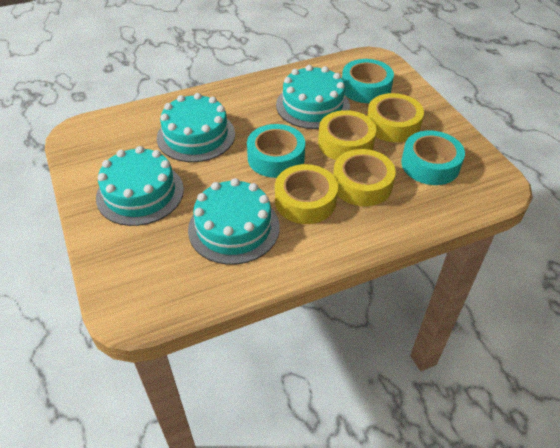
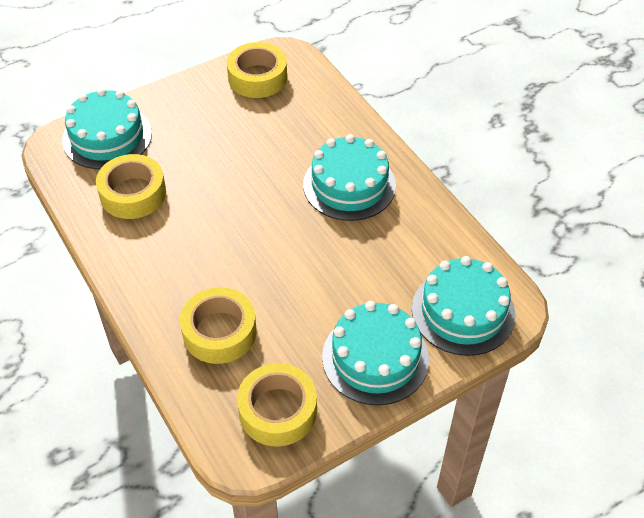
turquoise tape: 3 -> 0

